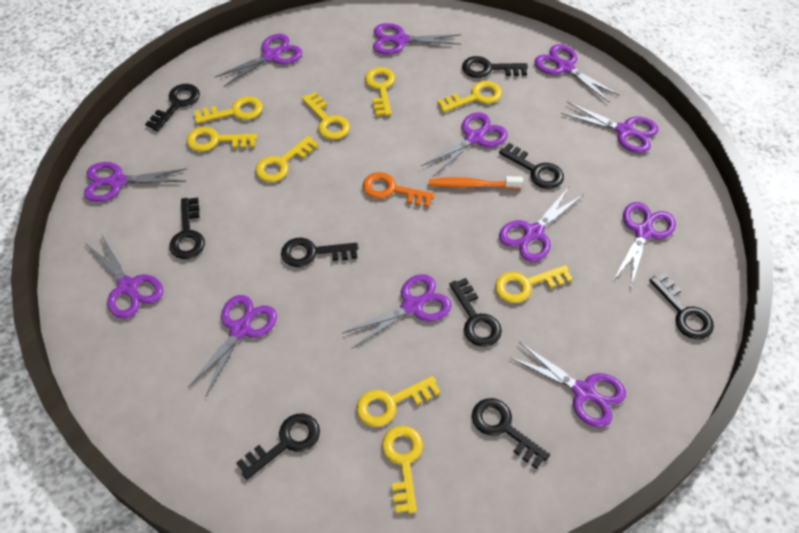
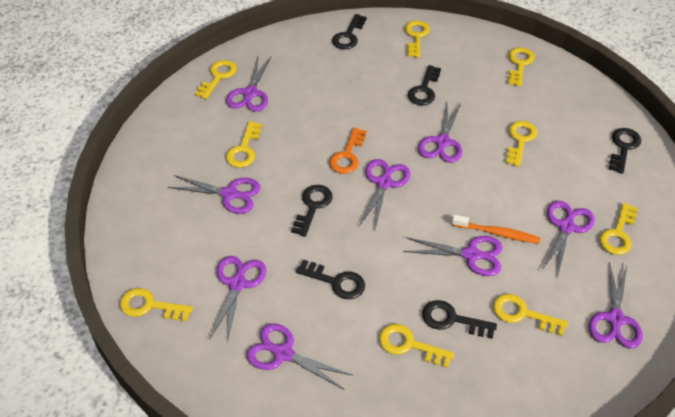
black key: 9 -> 6
purple scissors: 12 -> 9

